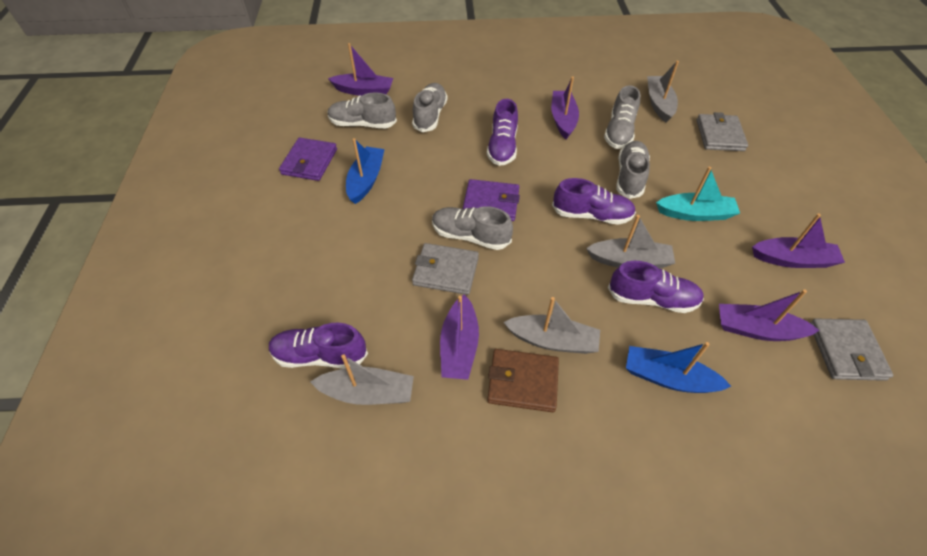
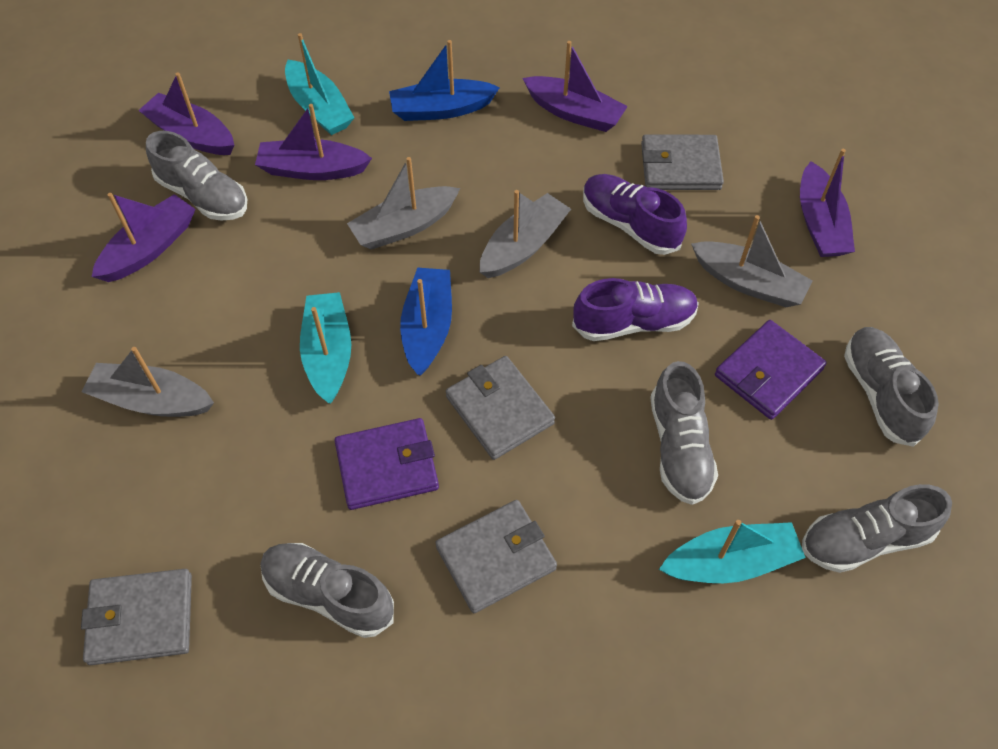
brown wallet: 1 -> 0
grey wallet: 3 -> 4
purple shoe: 4 -> 2
turquoise boat: 1 -> 3

